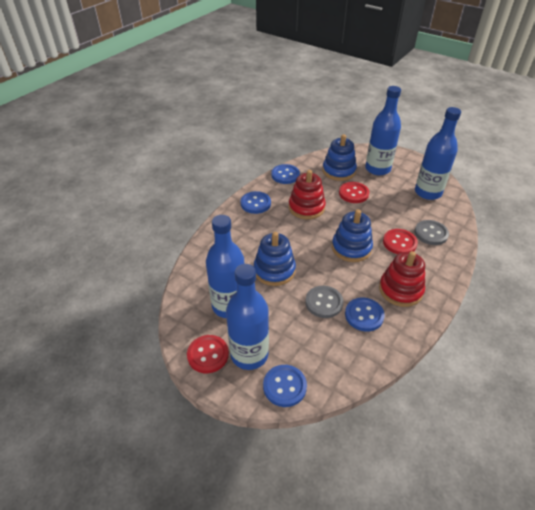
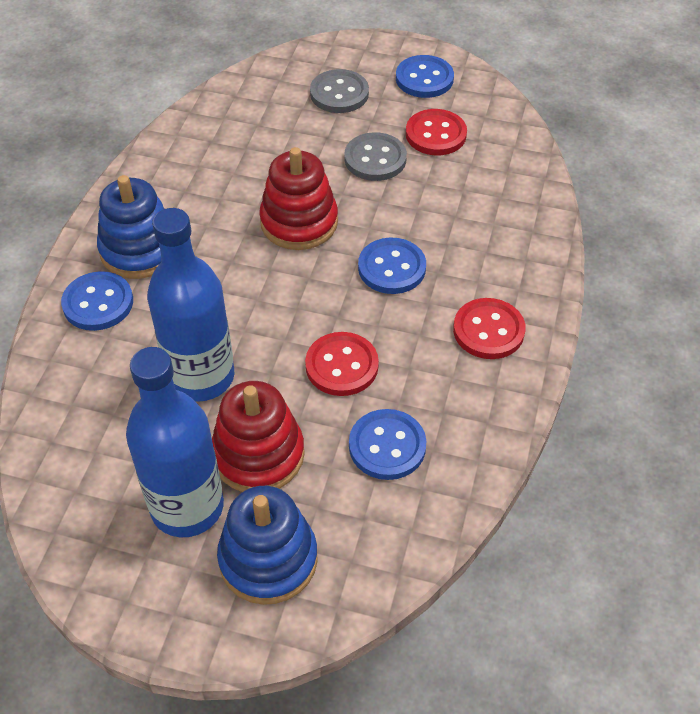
blue bottle: 4 -> 2
blue stacking toy: 3 -> 2

